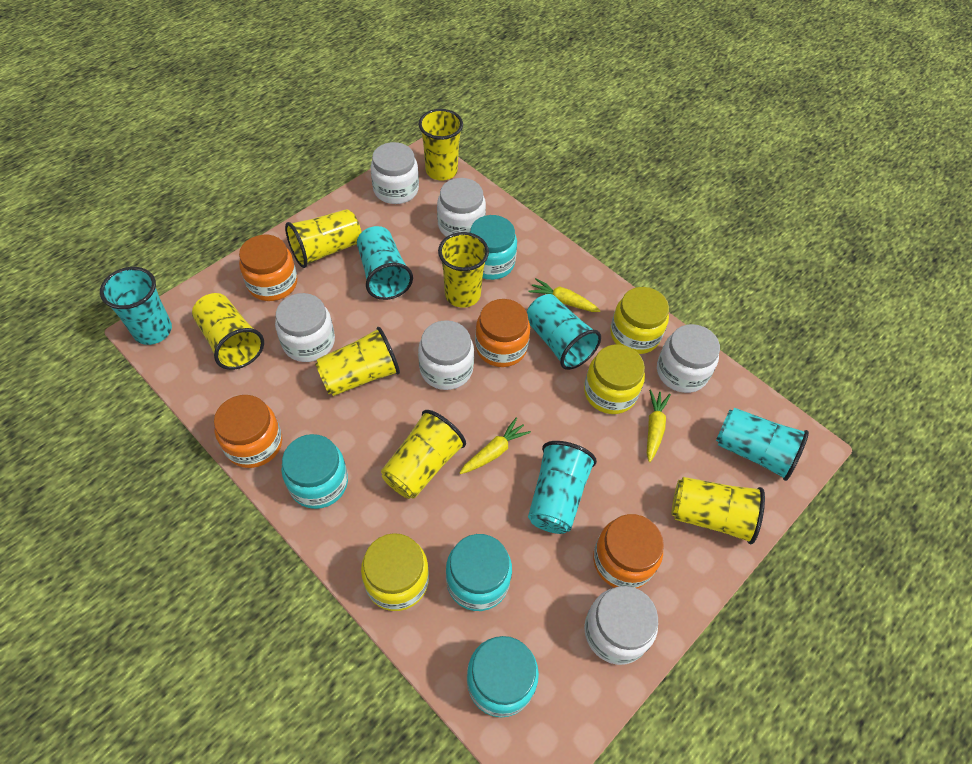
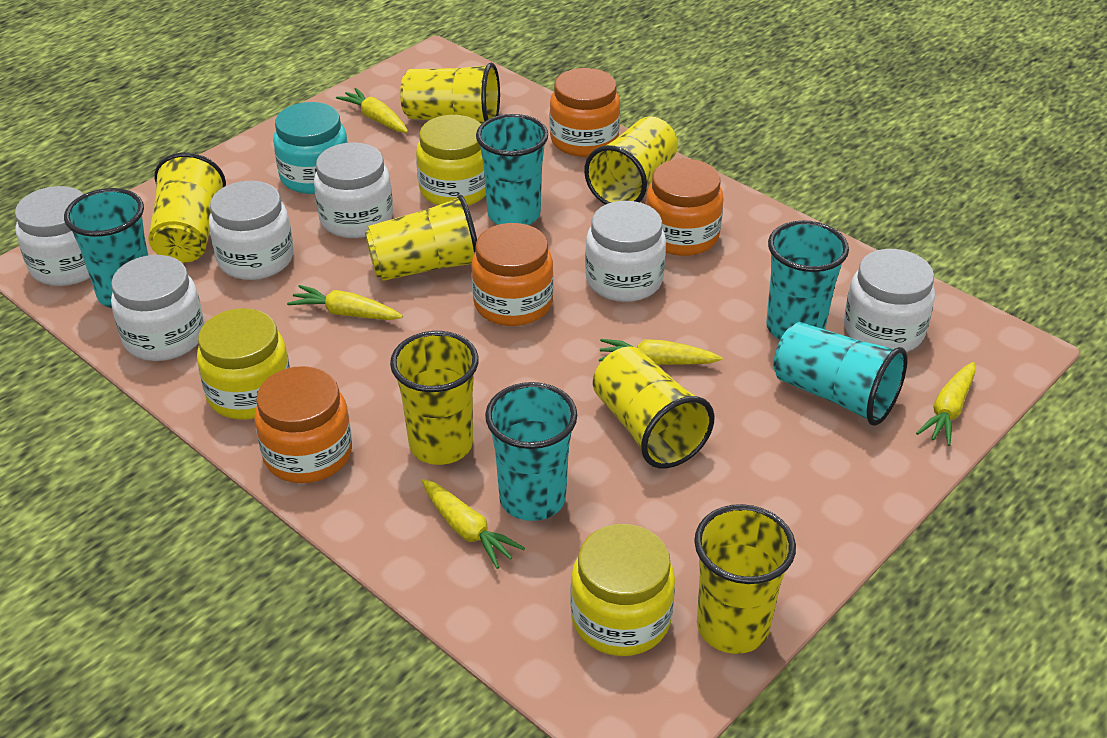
turquoise jar: 4 -> 1
yellow carrot: 3 -> 5

